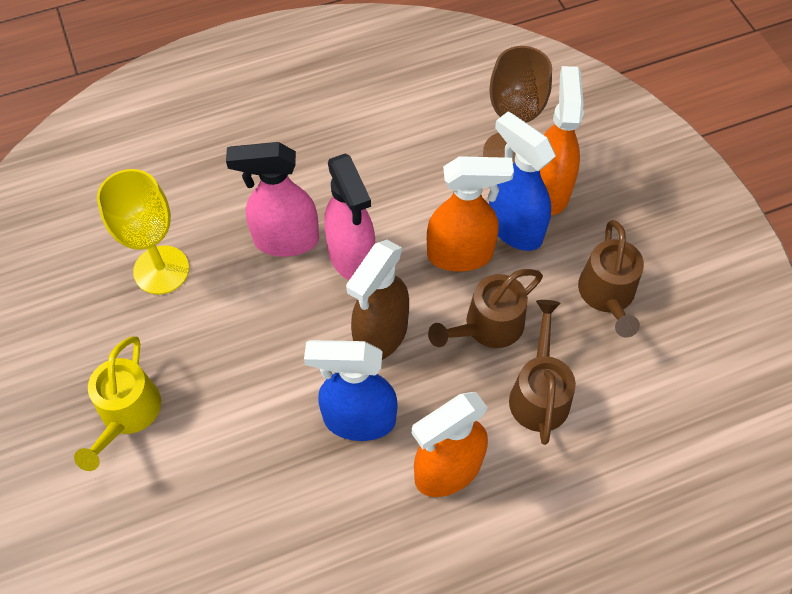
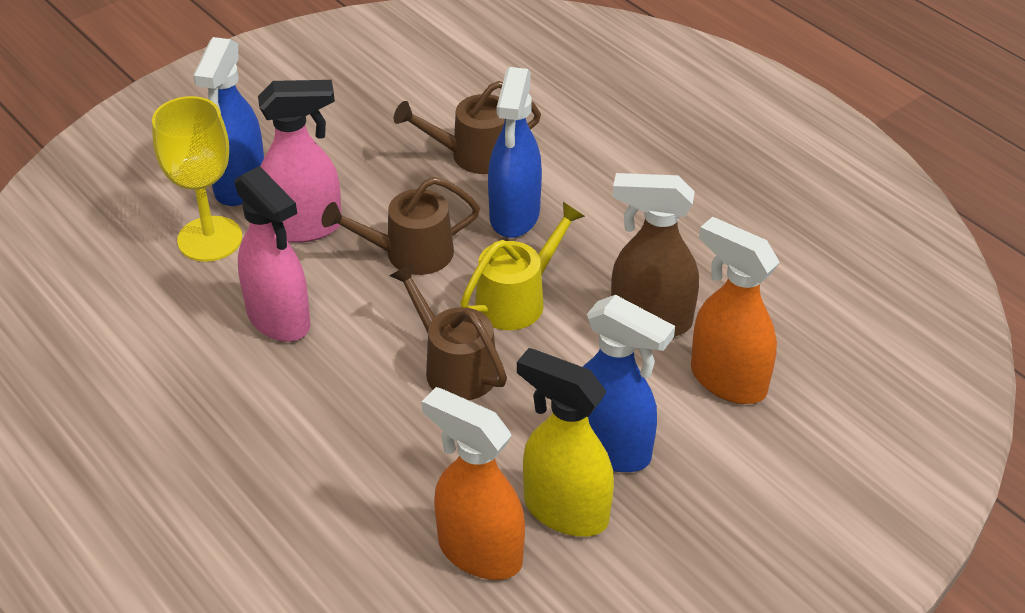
blue spray bottle: 2 -> 3
brown goblet: 1 -> 0
orange spray bottle: 3 -> 2
yellow spray bottle: 0 -> 1

